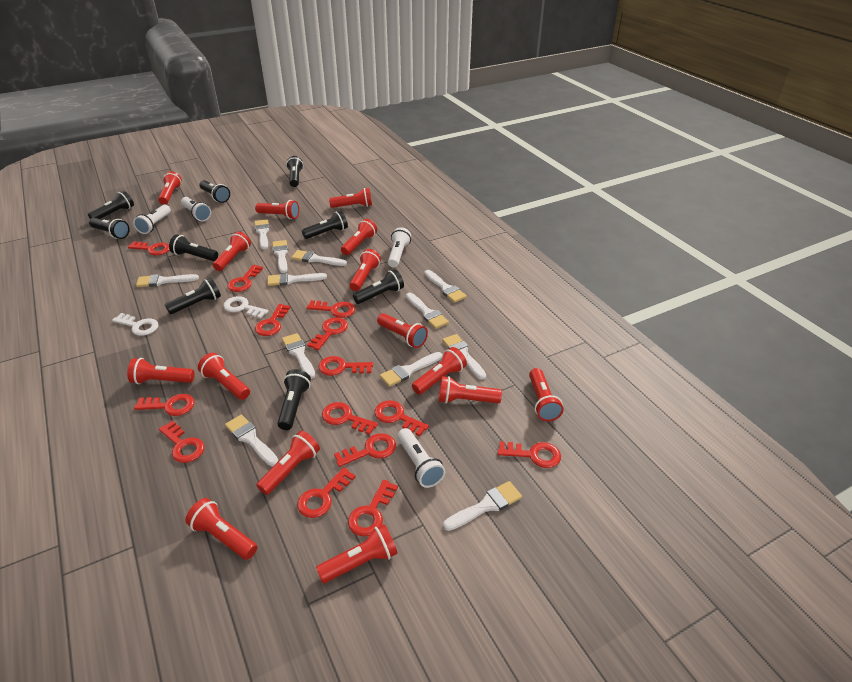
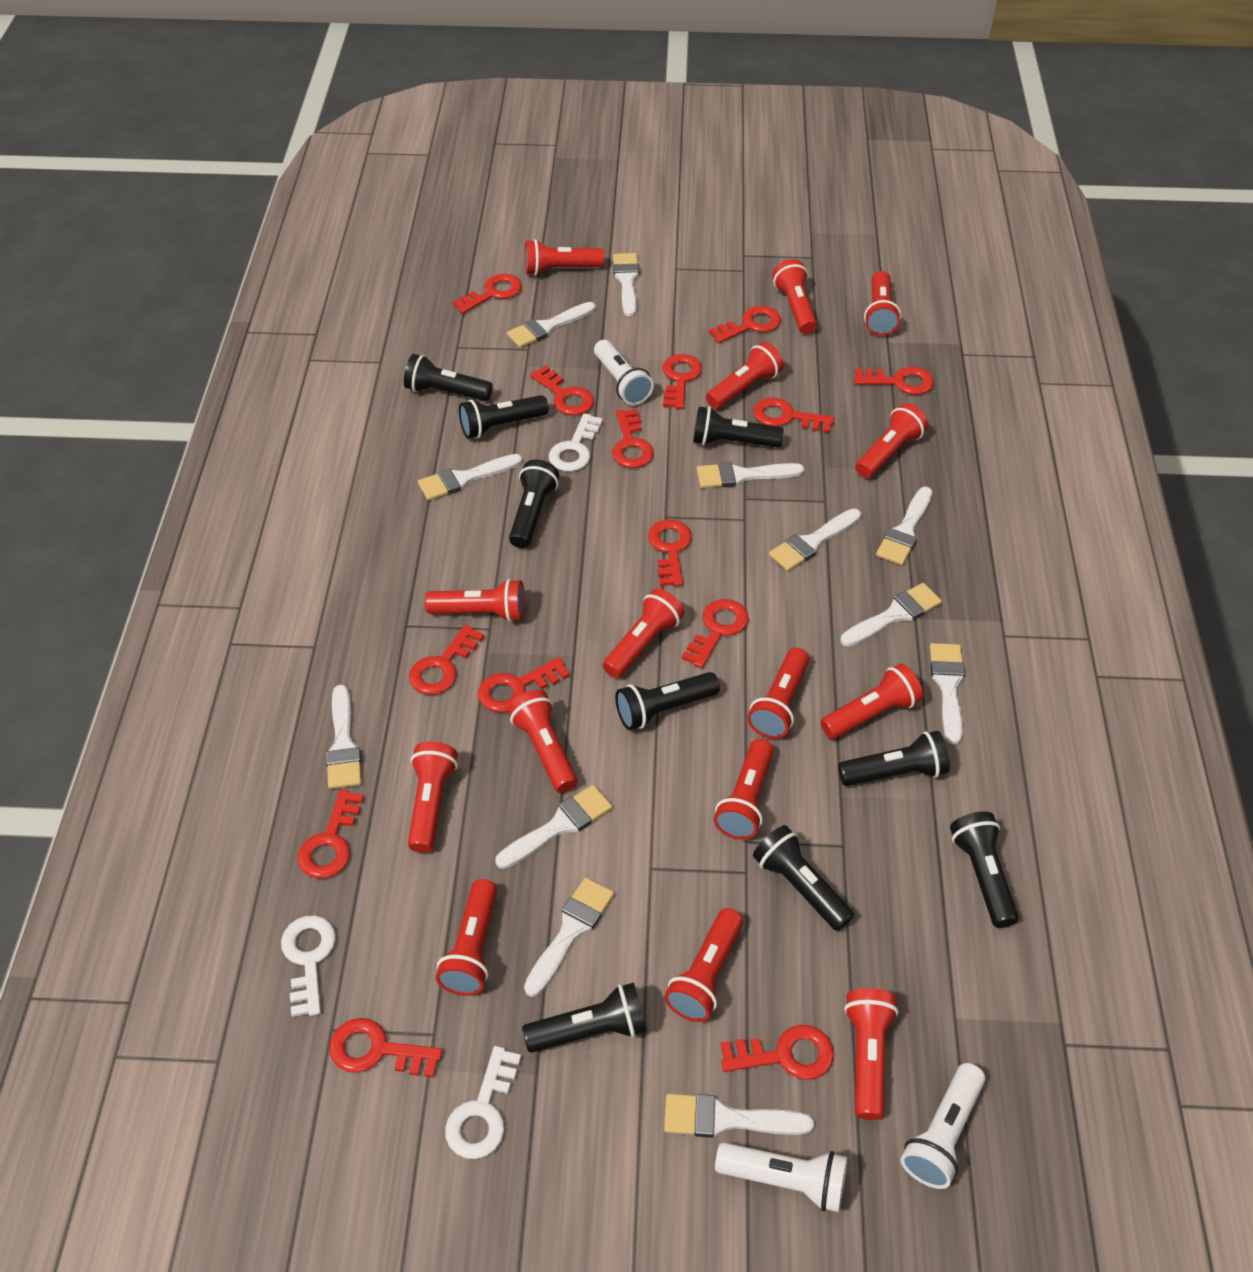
white flashlight: 4 -> 3
white key: 2 -> 3

